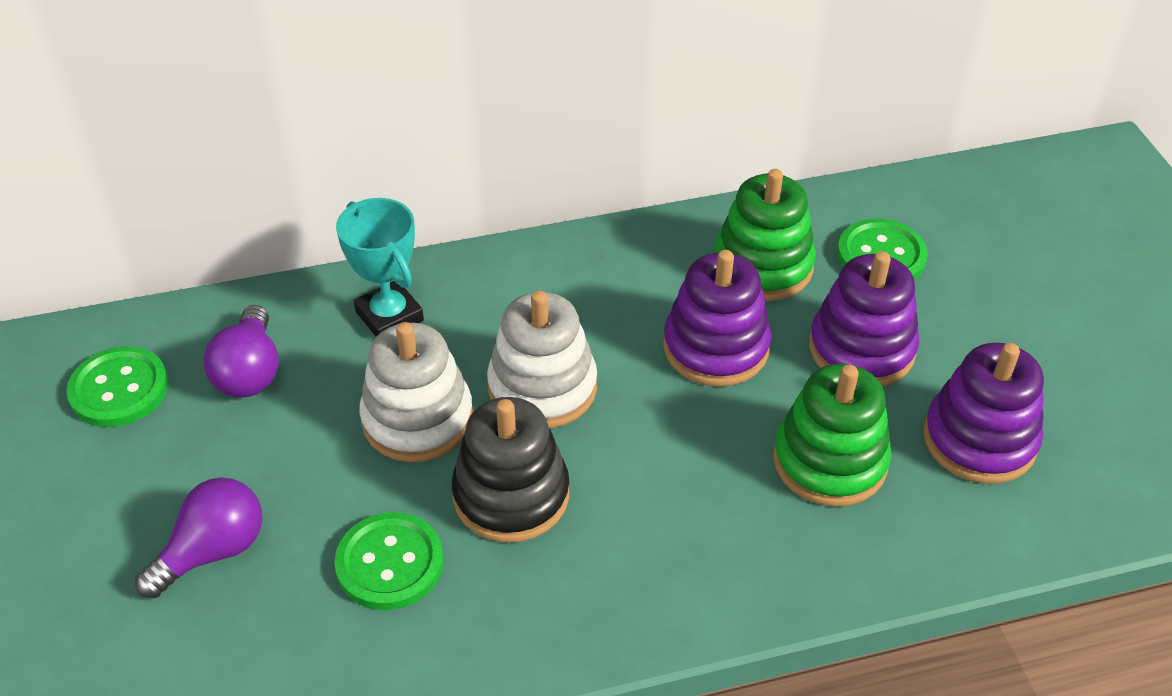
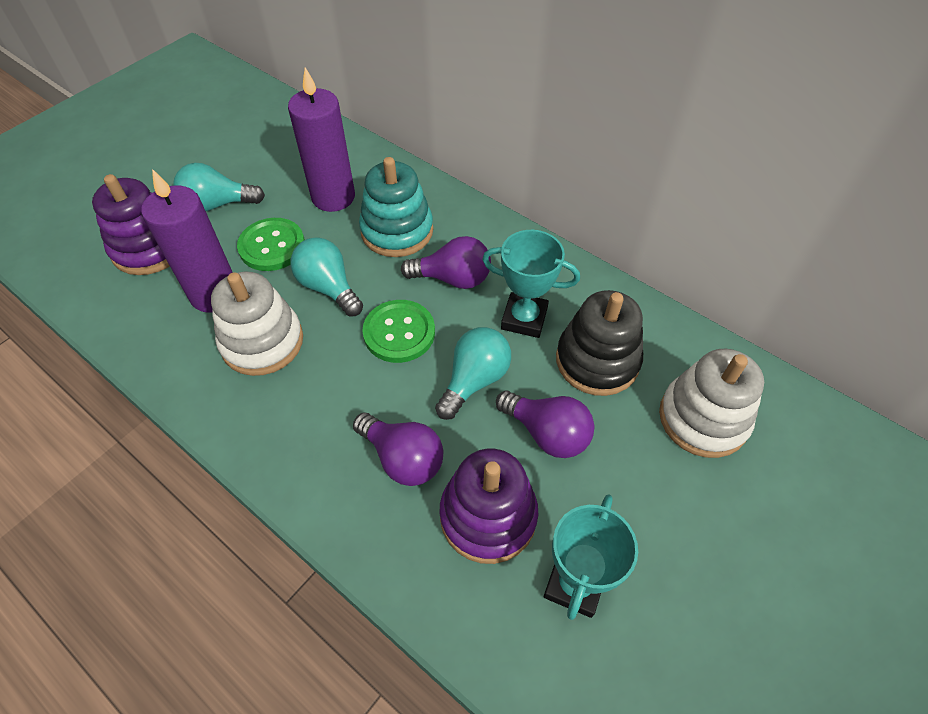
green button: 3 -> 2
green stacking toy: 2 -> 0
purple candle: 0 -> 2
purple light bulb: 2 -> 3
purple stacking toy: 3 -> 2
turquoise light bulb: 0 -> 3
turquoise stacking toy: 0 -> 1
turquoise trophy: 1 -> 2

